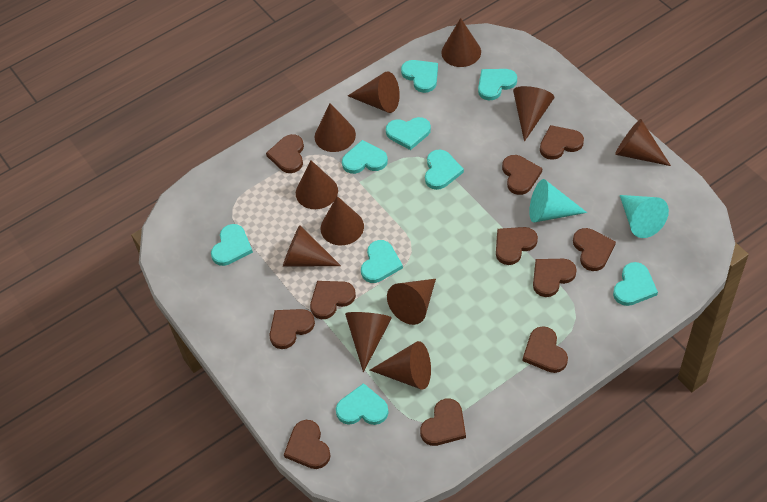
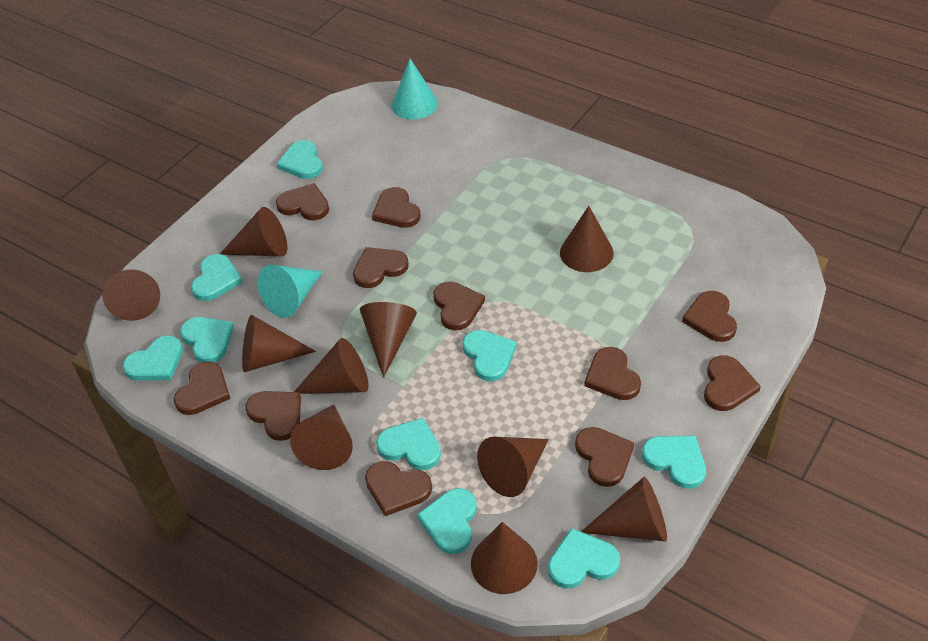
brown cone: 11 -> 10

